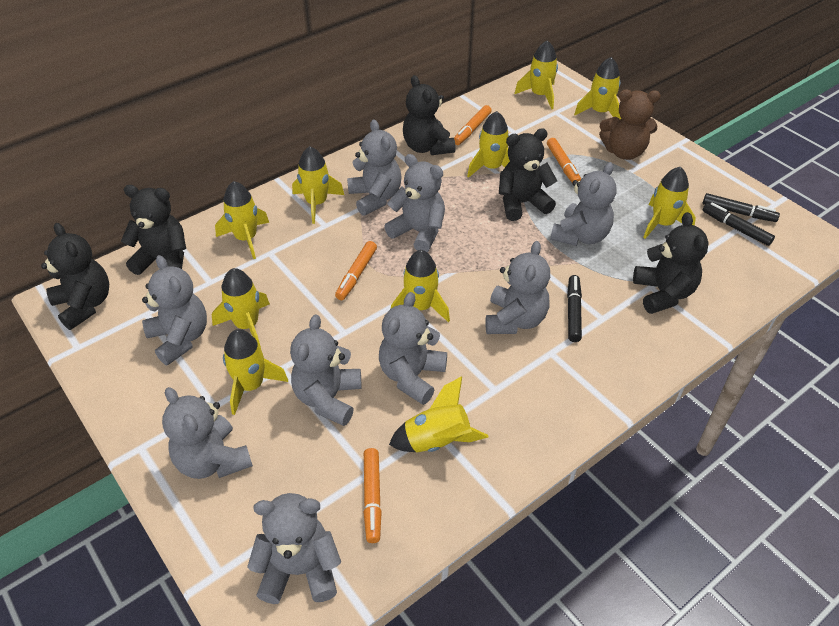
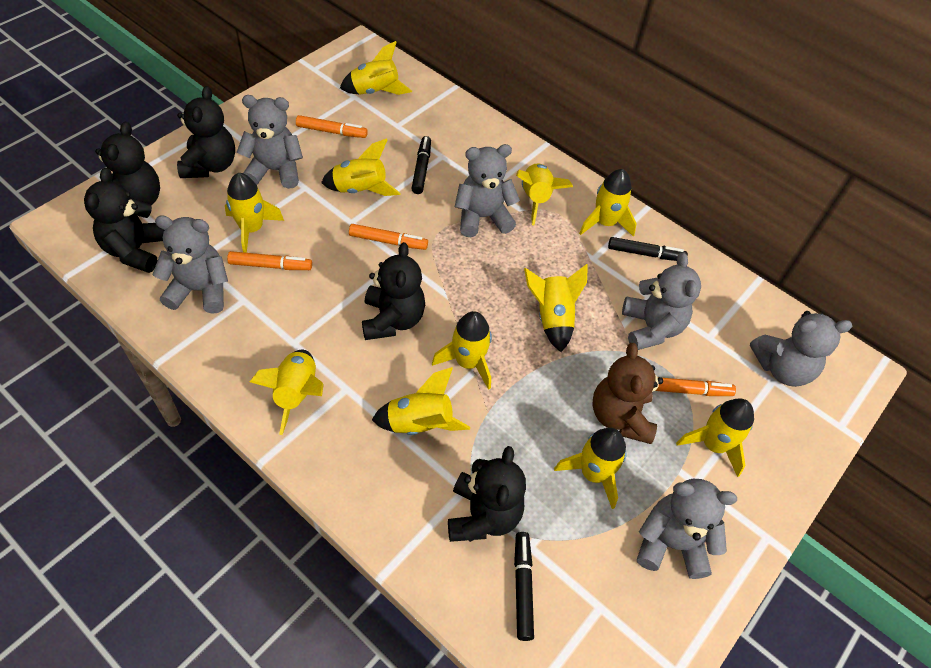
grey teddy bear: 9 -> 6
yellow rocket: 10 -> 11

